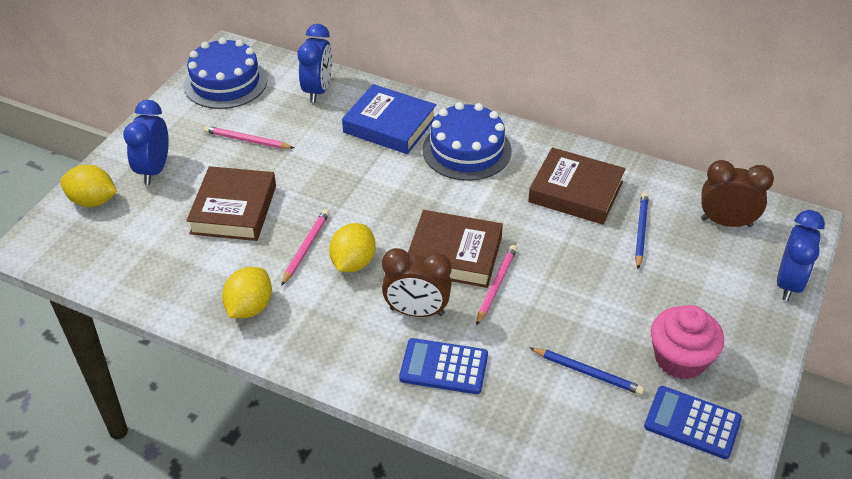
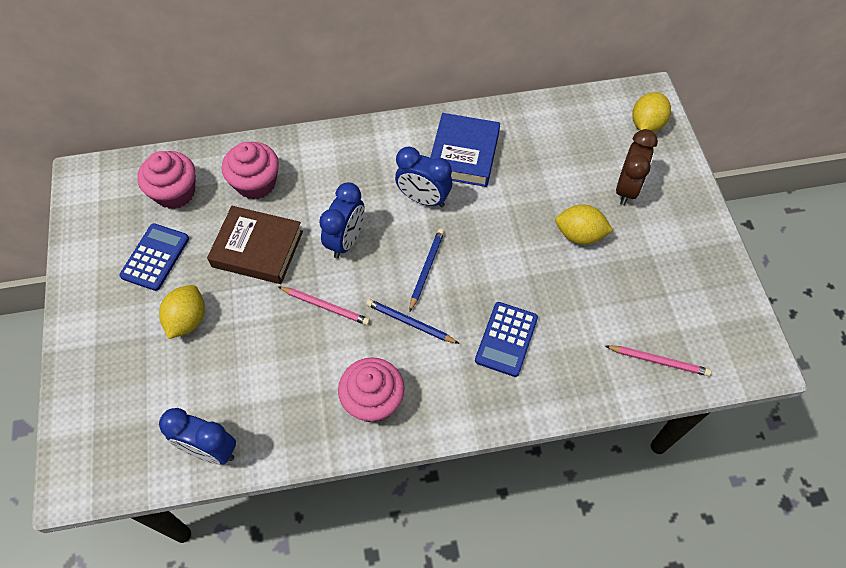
blue cake: 2 -> 0
brown book: 3 -> 1
brown clock: 2 -> 1
pink cupcake: 1 -> 3
pink pencil: 3 -> 2

